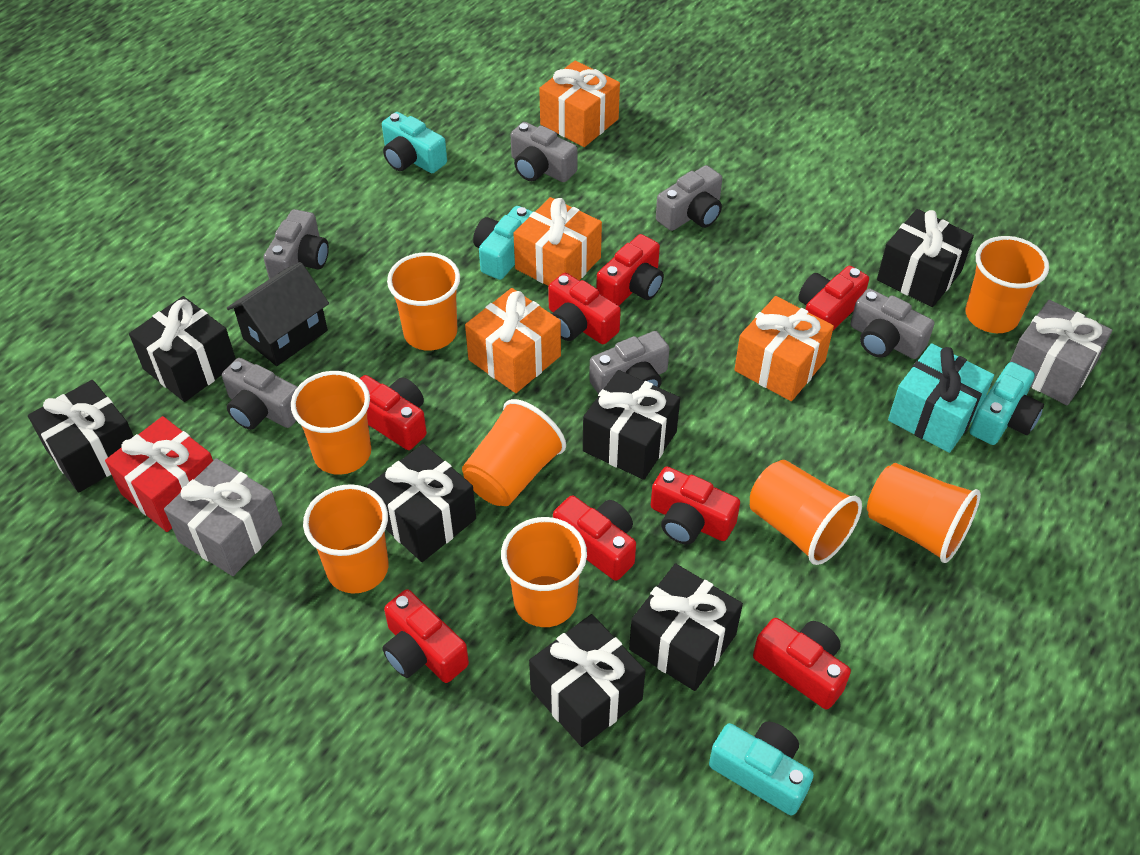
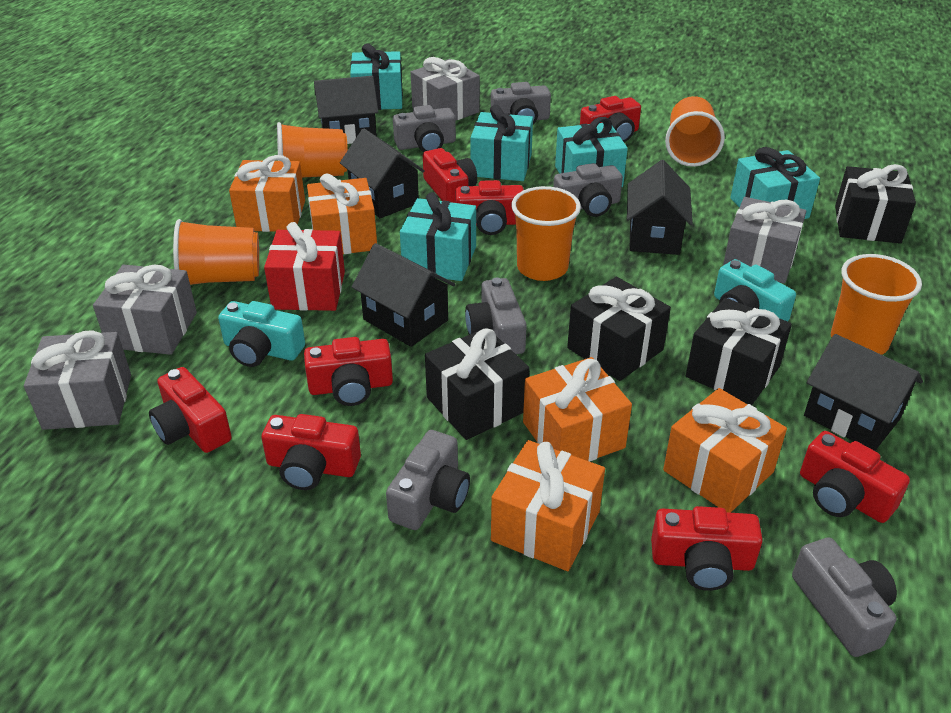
black gift: 7 -> 4
black house: 1 -> 5
grey gift: 2 -> 4
orange cup: 8 -> 5
orange gift: 4 -> 5
turquoise camera: 4 -> 2
turquoise gift: 1 -> 5

